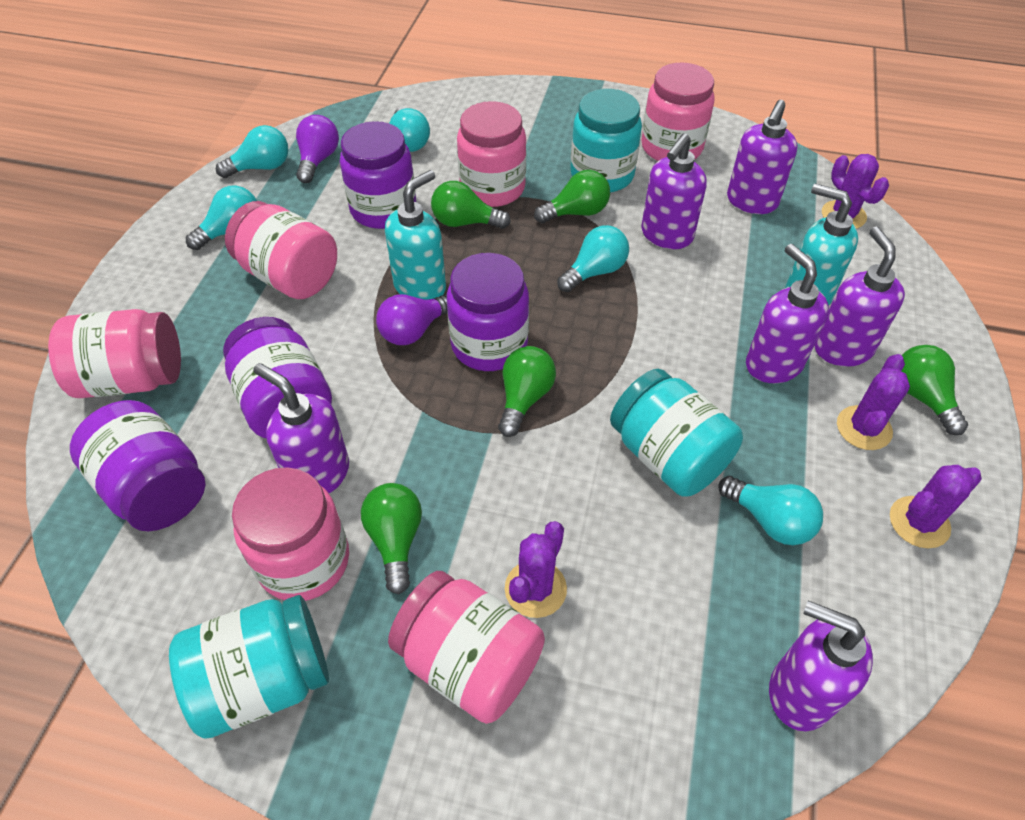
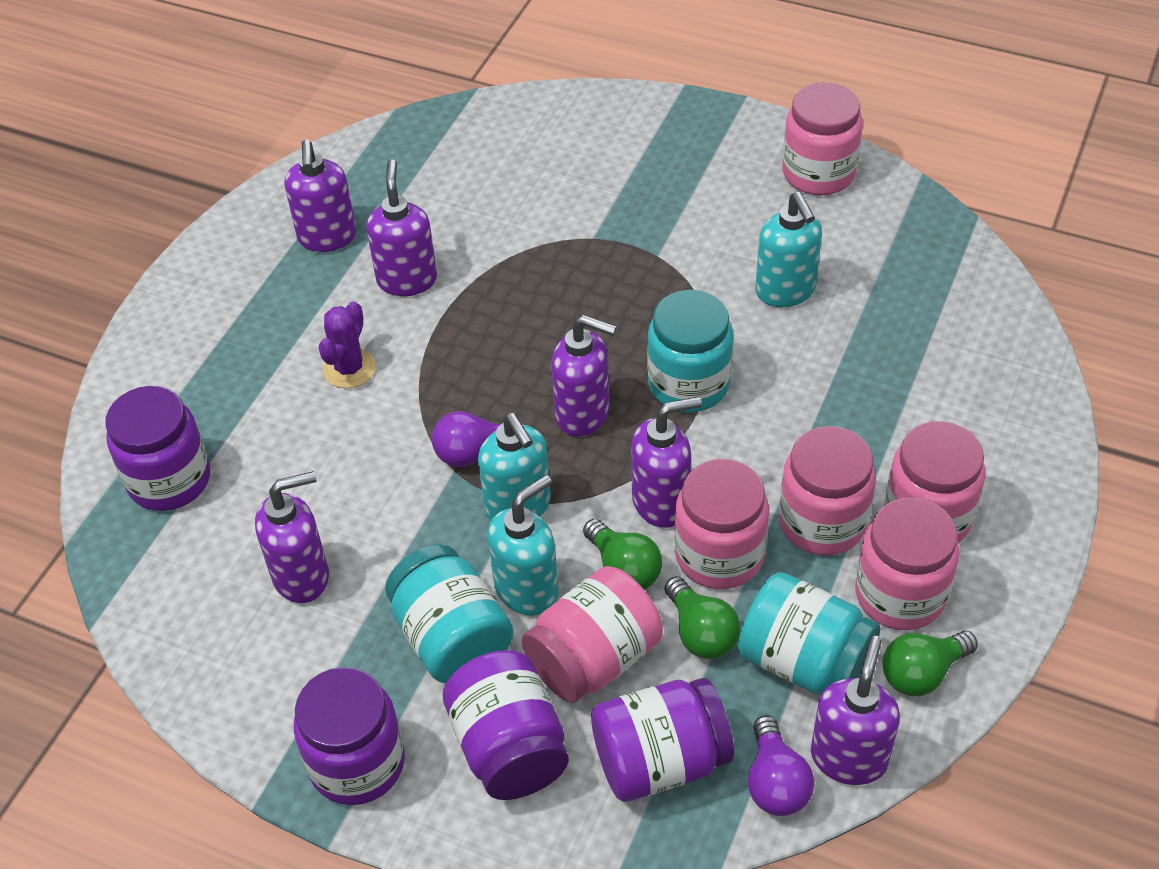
green light bulb: 5 -> 3
purple cactus: 4 -> 1
turquoise light bulb: 5 -> 0
turquoise soap dispenser: 2 -> 3

